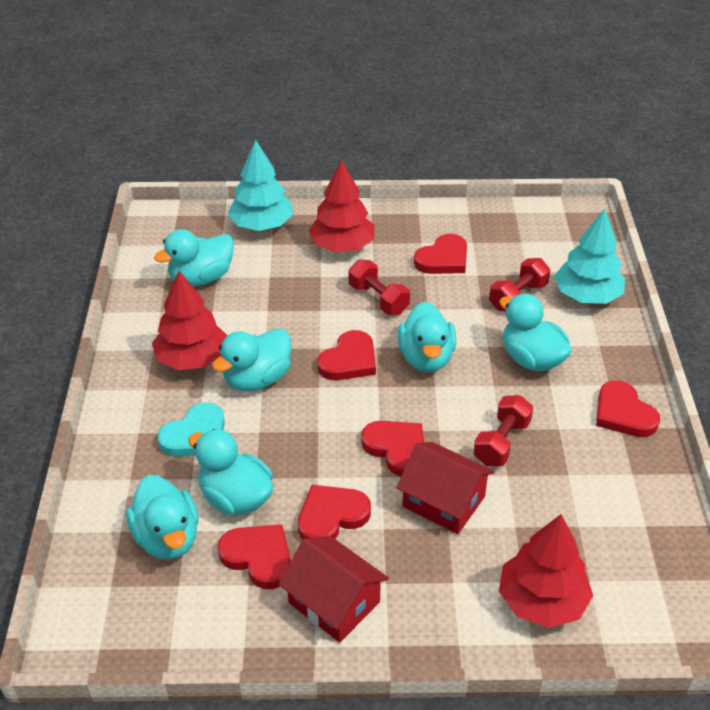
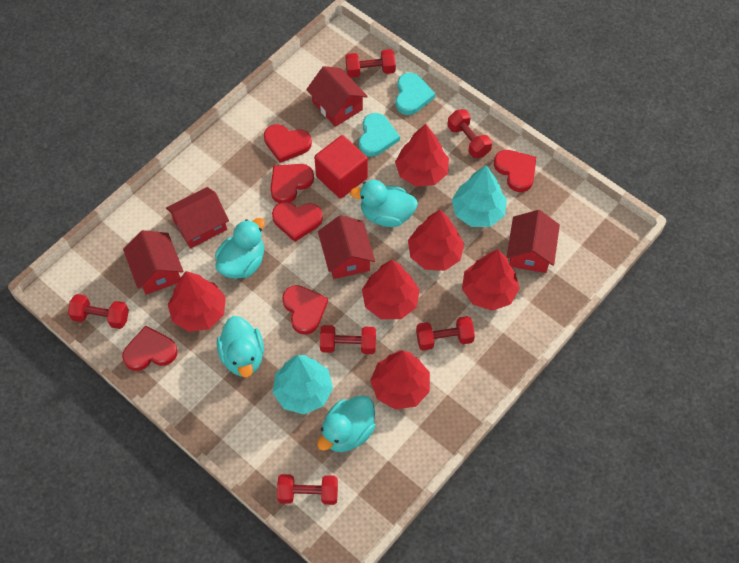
red cube: 0 -> 1
red dumbbell: 3 -> 6
red house: 2 -> 5
red tree: 3 -> 6
turquoise duck: 6 -> 4
turquoise heart: 1 -> 2

